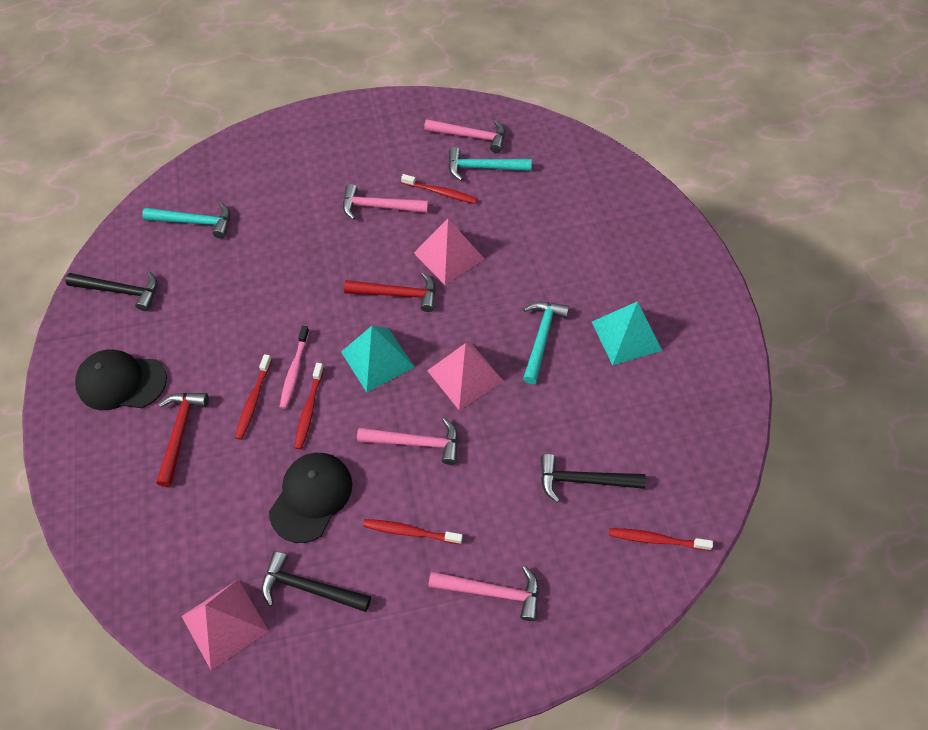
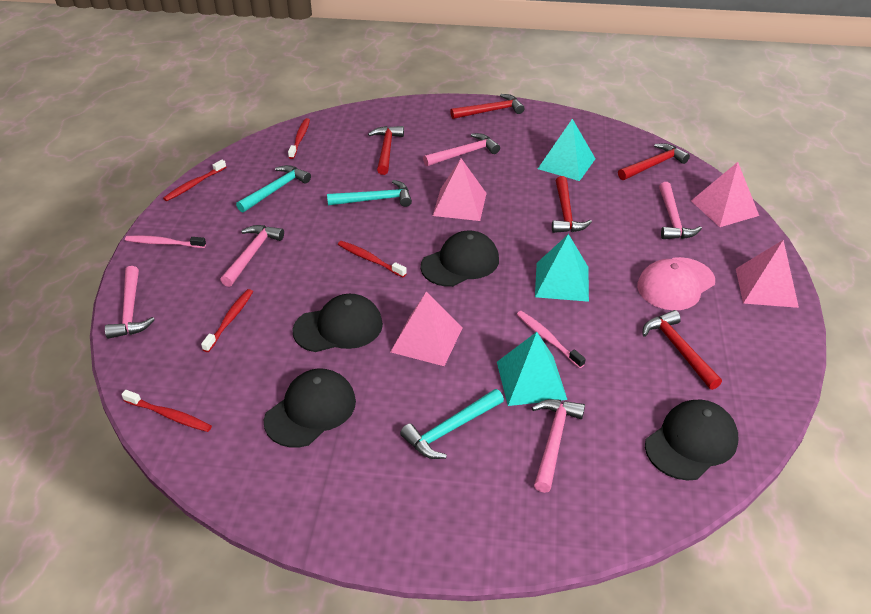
black cap: 2 -> 4
black hammer: 3 -> 0
pink cap: 0 -> 1
pink hammer: 4 -> 5
pink pyramid: 3 -> 4
pink toothbrush: 1 -> 2
red hammer: 2 -> 5
turquoise pyramid: 2 -> 3

